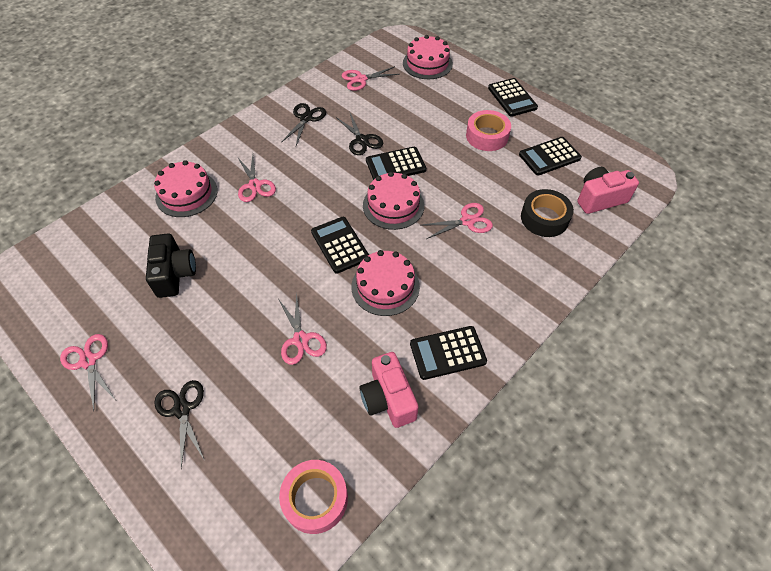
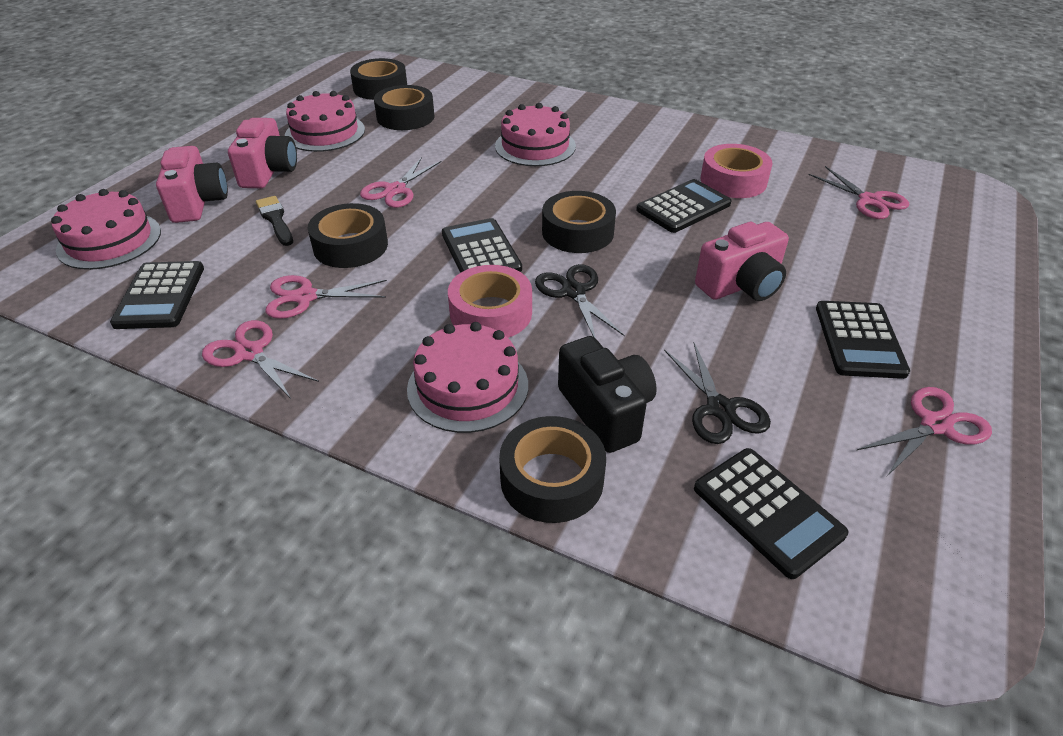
black brush: 0 -> 1
black scissors: 3 -> 2
black tape: 1 -> 5
pink camera: 2 -> 3

